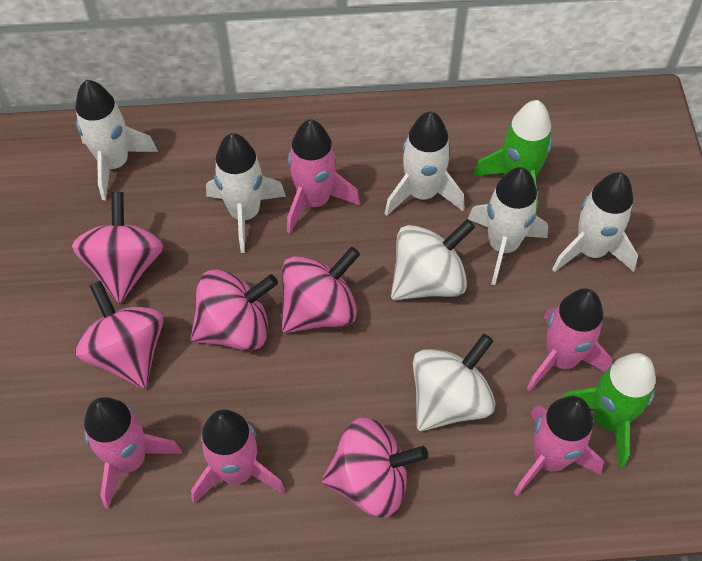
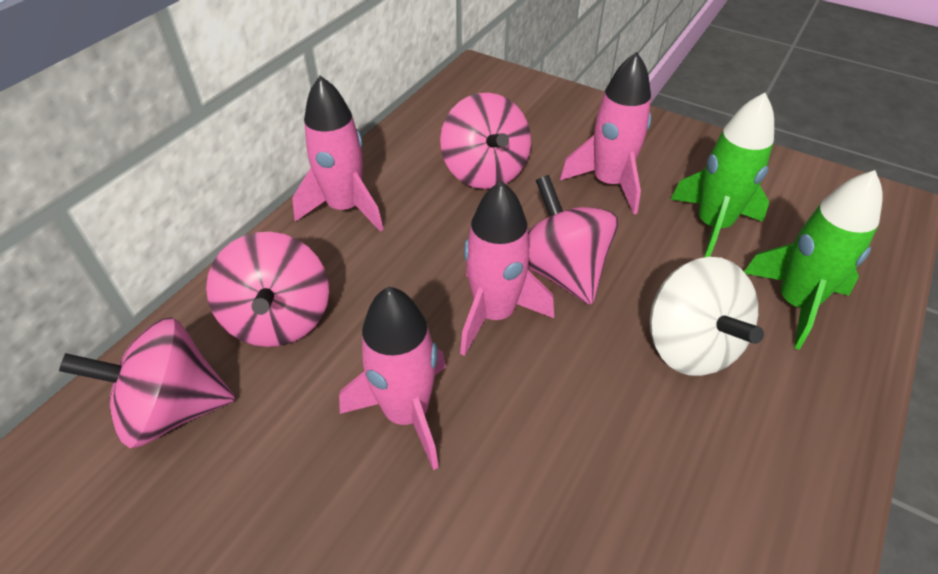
pink rocket: 5 -> 4
pink spinning top: 5 -> 4
white rocket: 5 -> 0
white spinning top: 2 -> 1

